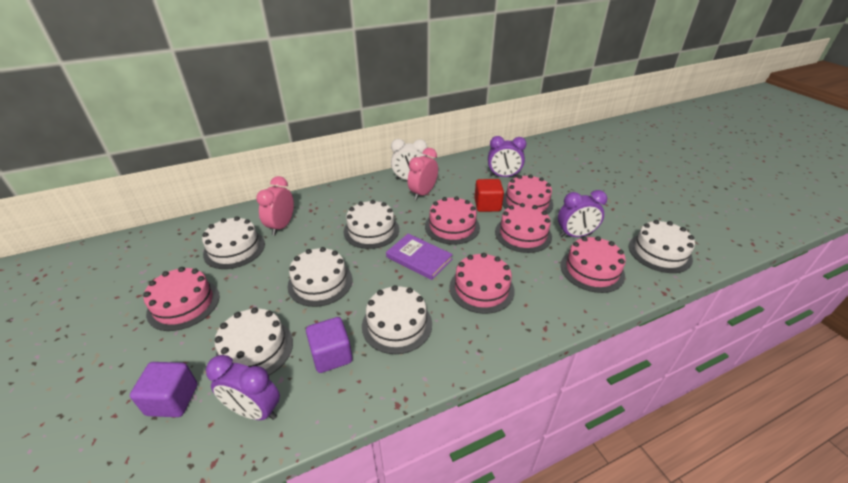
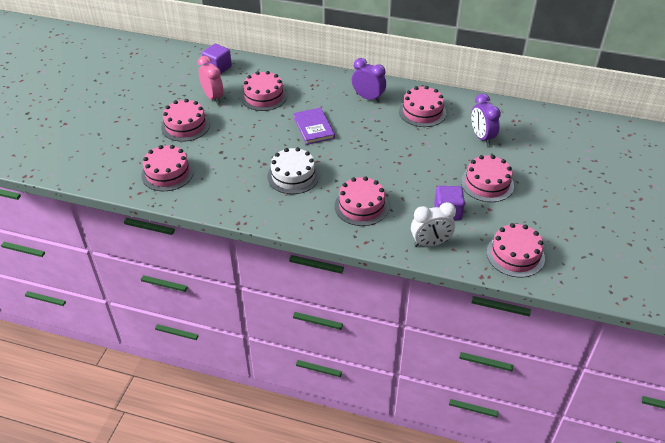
pink cake: 6 -> 7
pink clock: 2 -> 1
purple clock: 3 -> 2
red cube: 1 -> 0
white cake: 6 -> 1

